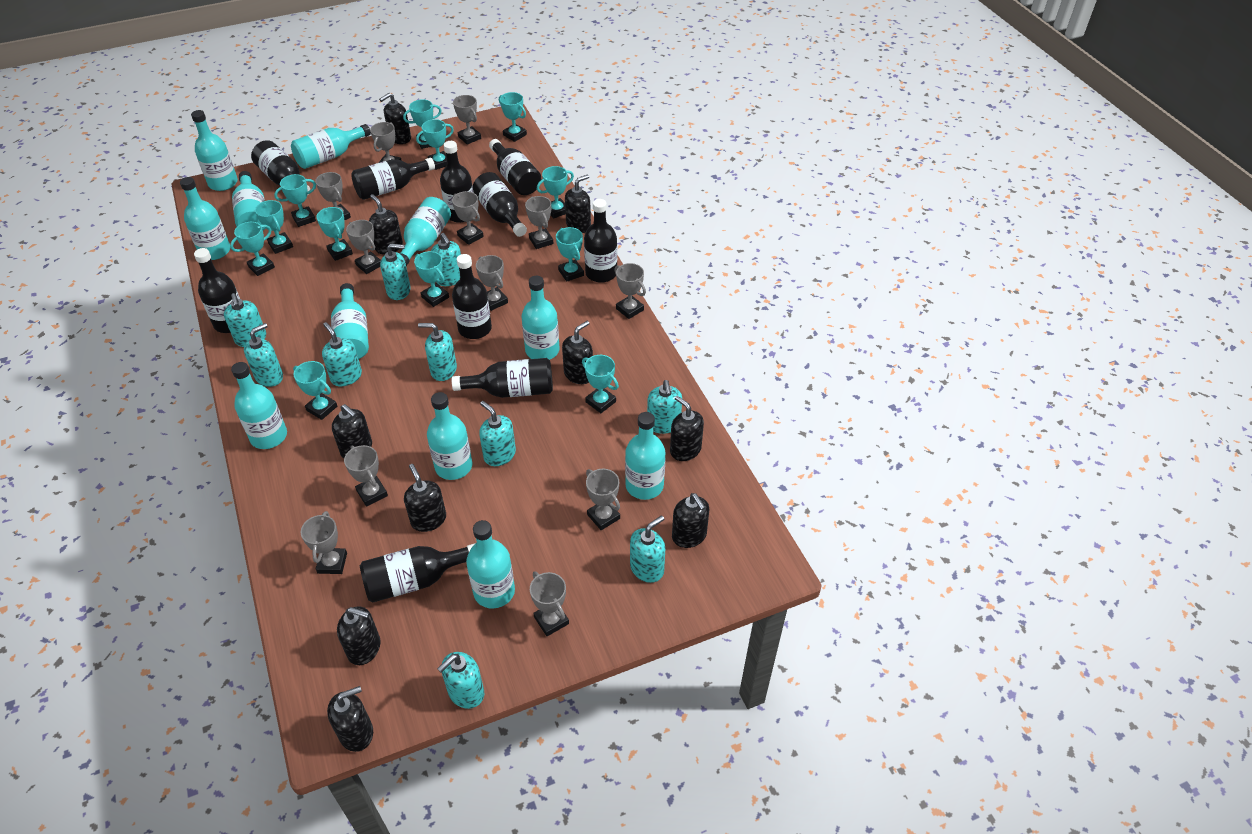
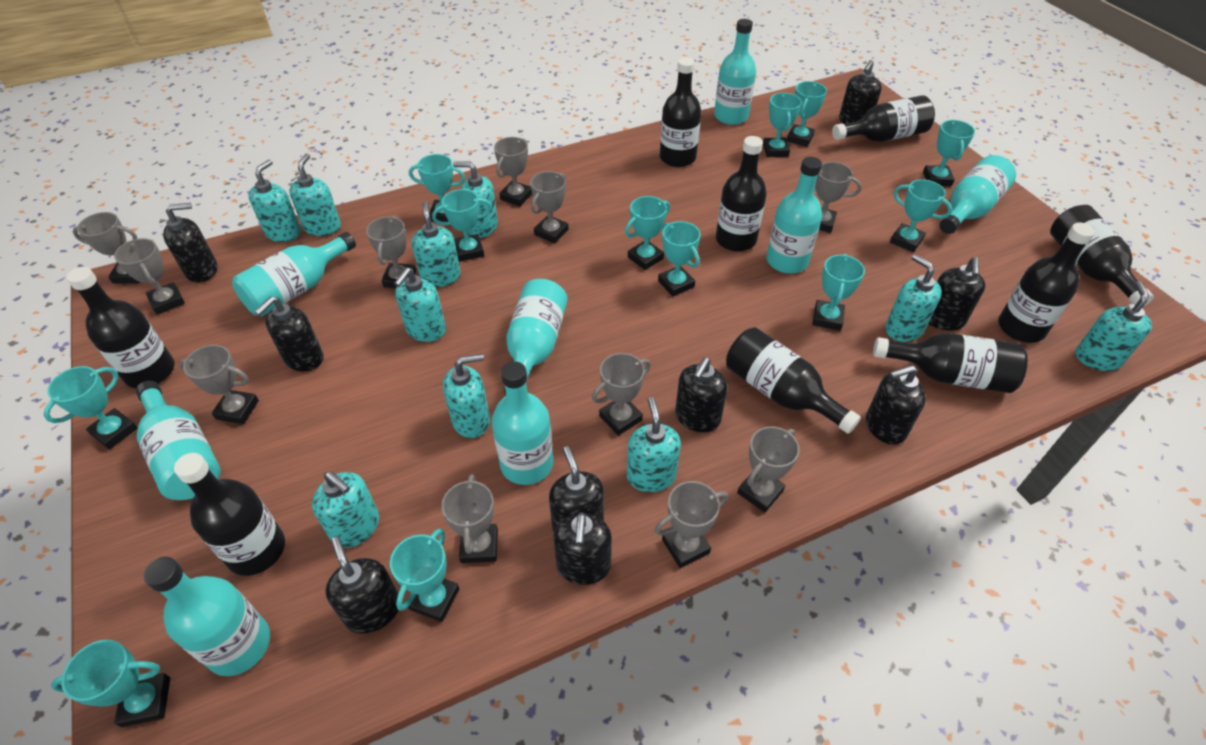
black bottle: 10 -> 9
black soap dispenser: 10 -> 9
grey trophy: 12 -> 11
turquoise bottle: 11 -> 8

